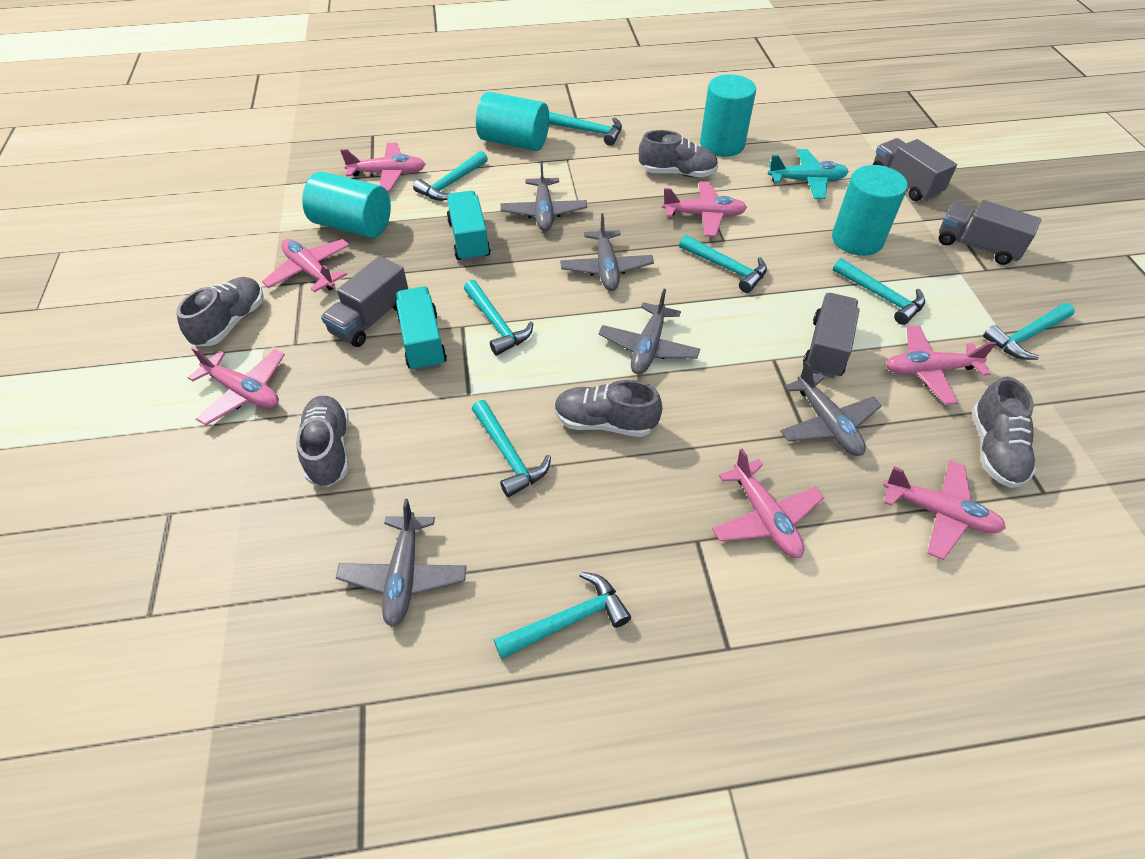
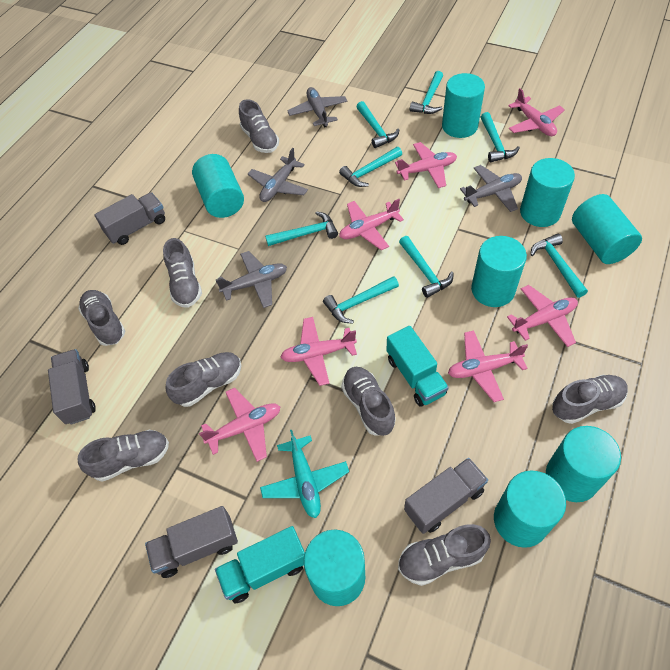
grey plane: 5 -> 4
grey shoe: 5 -> 8
turquoise cylinder: 4 -> 8

